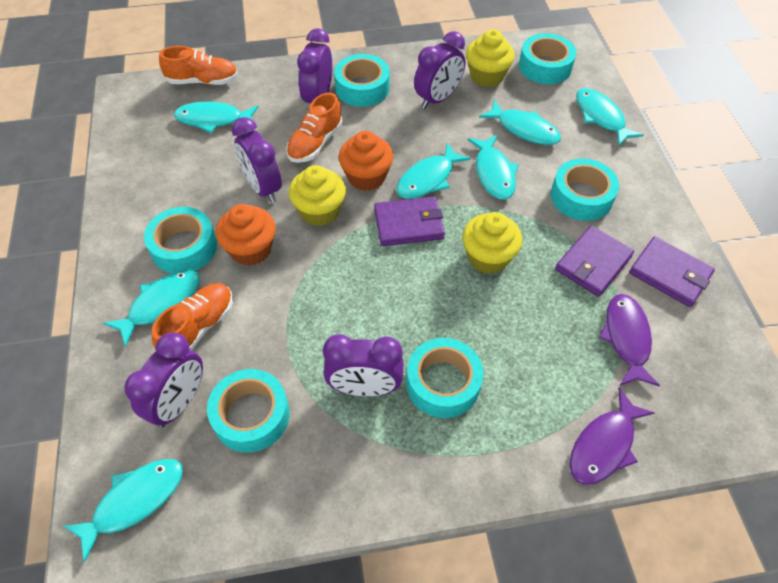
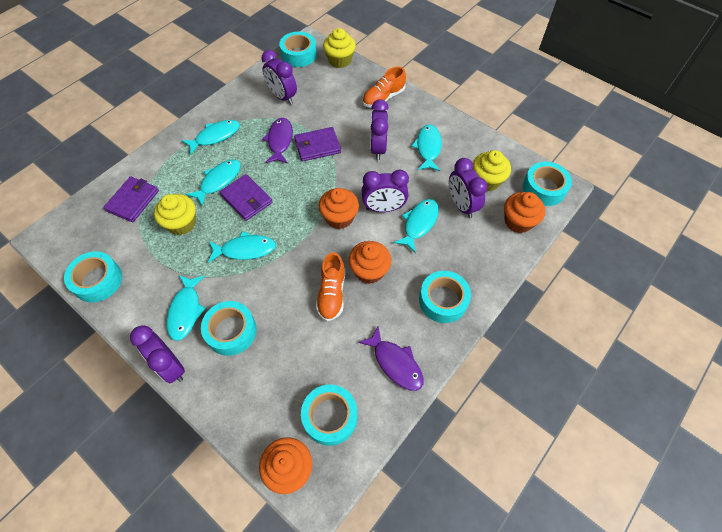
orange cupcake: 2 -> 4
orange shoe: 3 -> 2
turquoise fish: 7 -> 6

